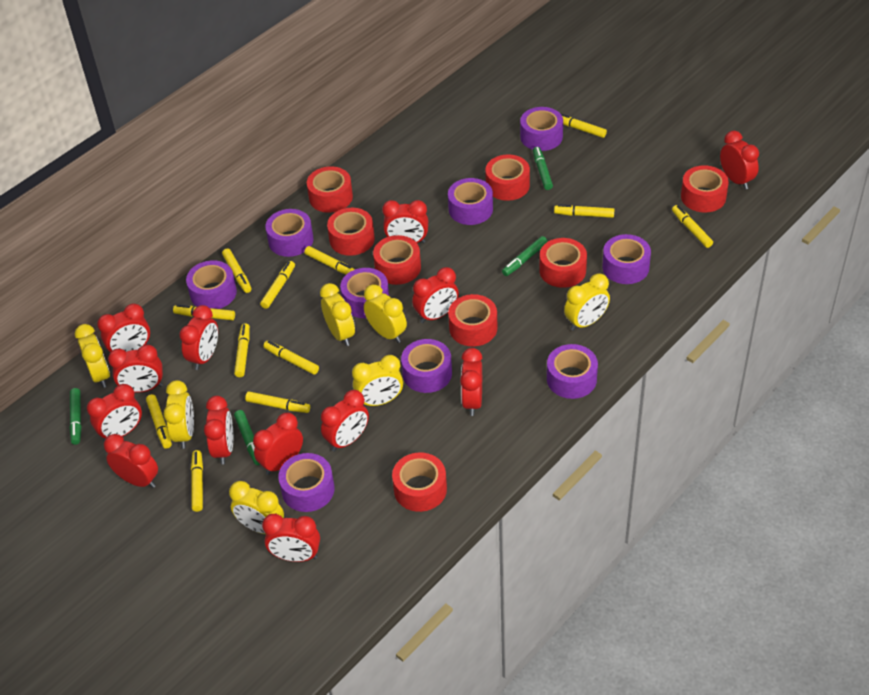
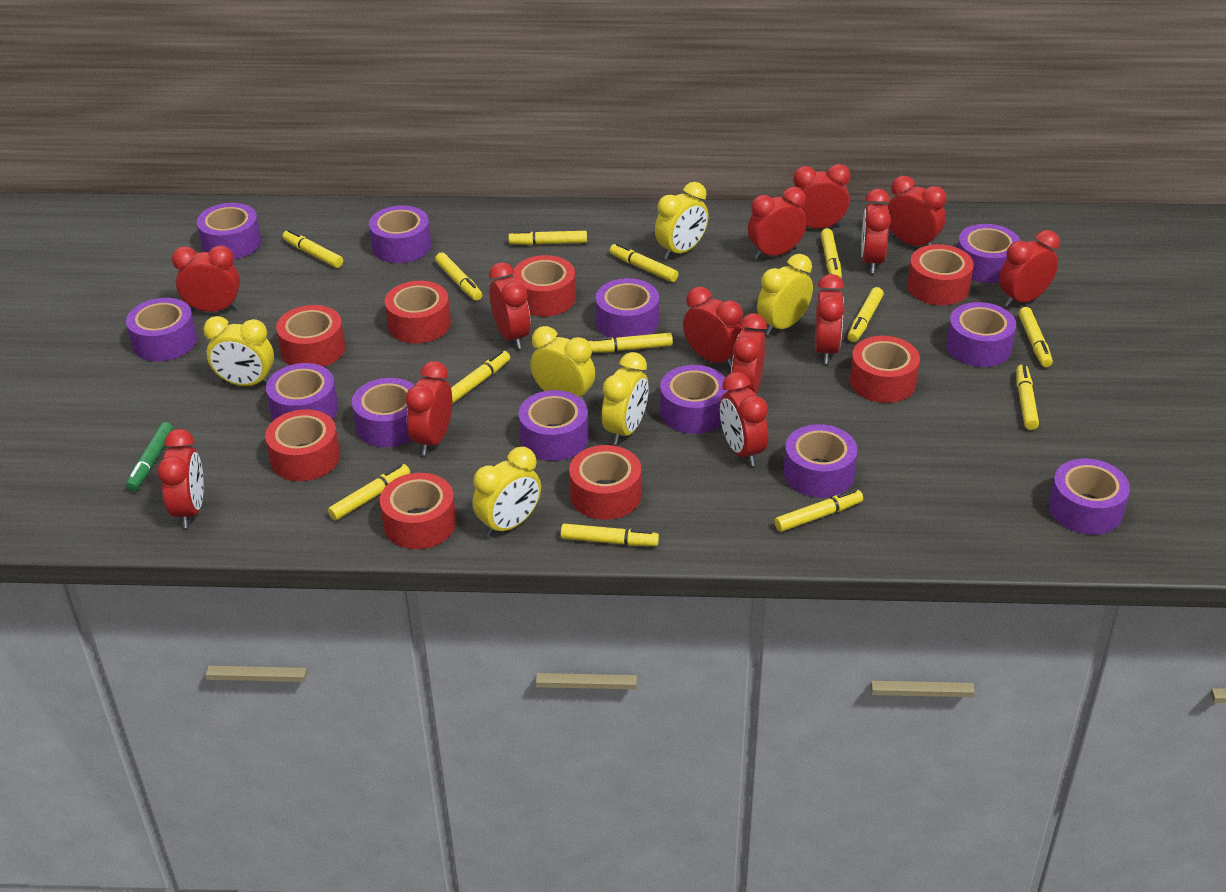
green marker: 4 -> 1
purple tape: 9 -> 12
yellow clock: 7 -> 6
yellow marker: 12 -> 13

